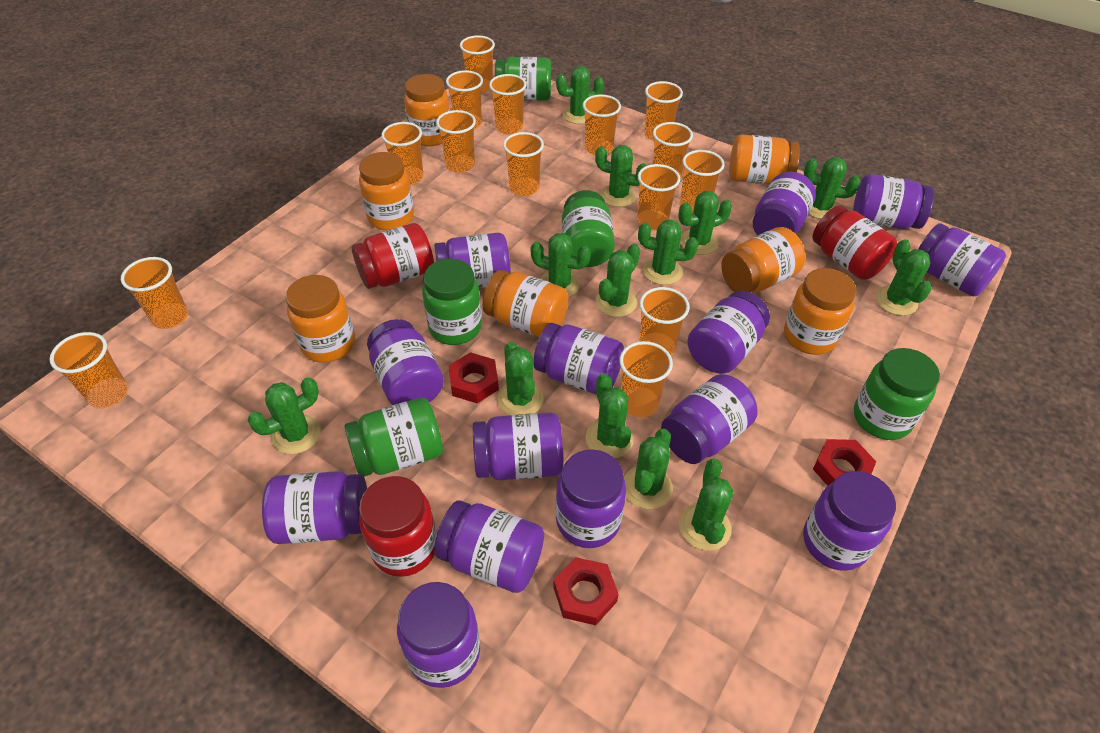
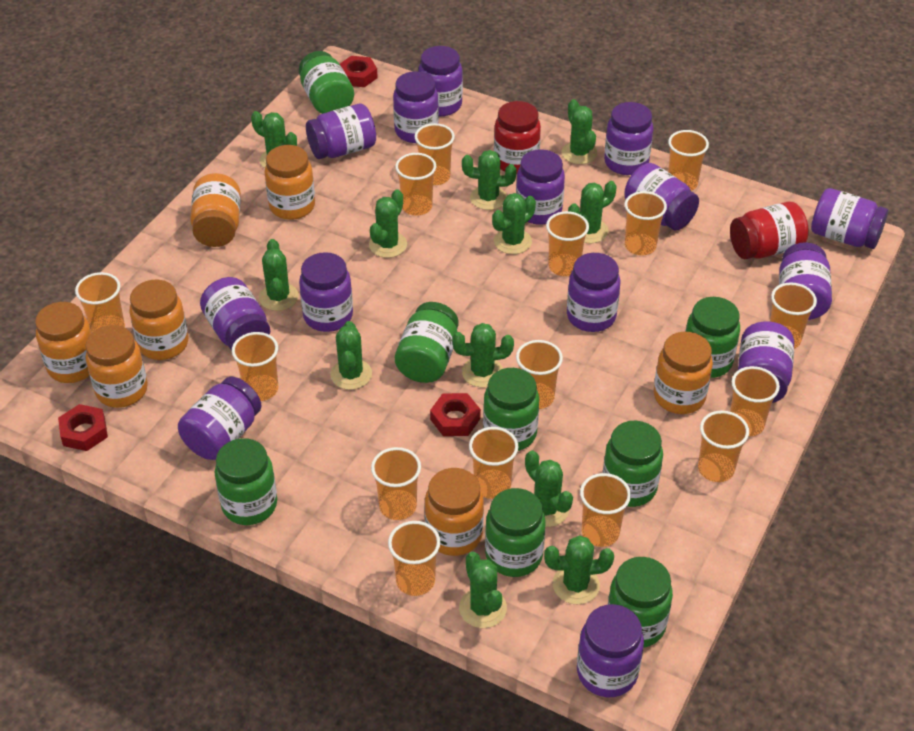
green cactus: 13 -> 12
green jar: 5 -> 8
red jar: 3 -> 2

